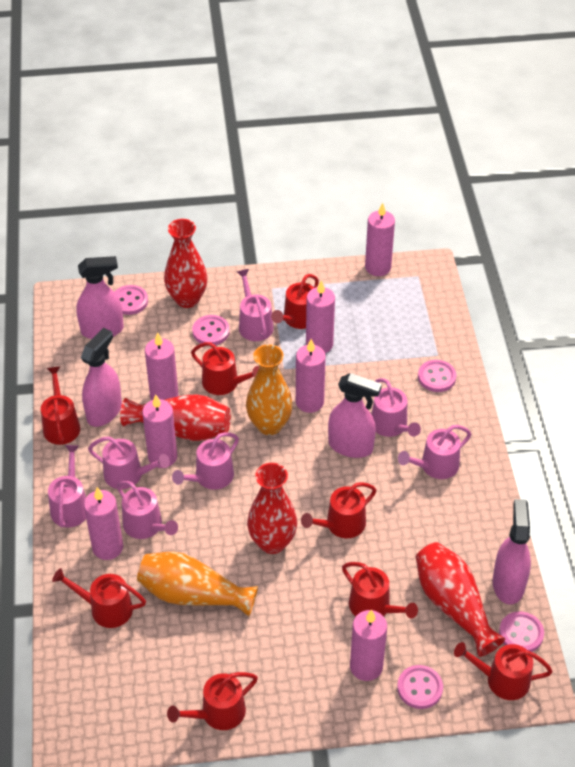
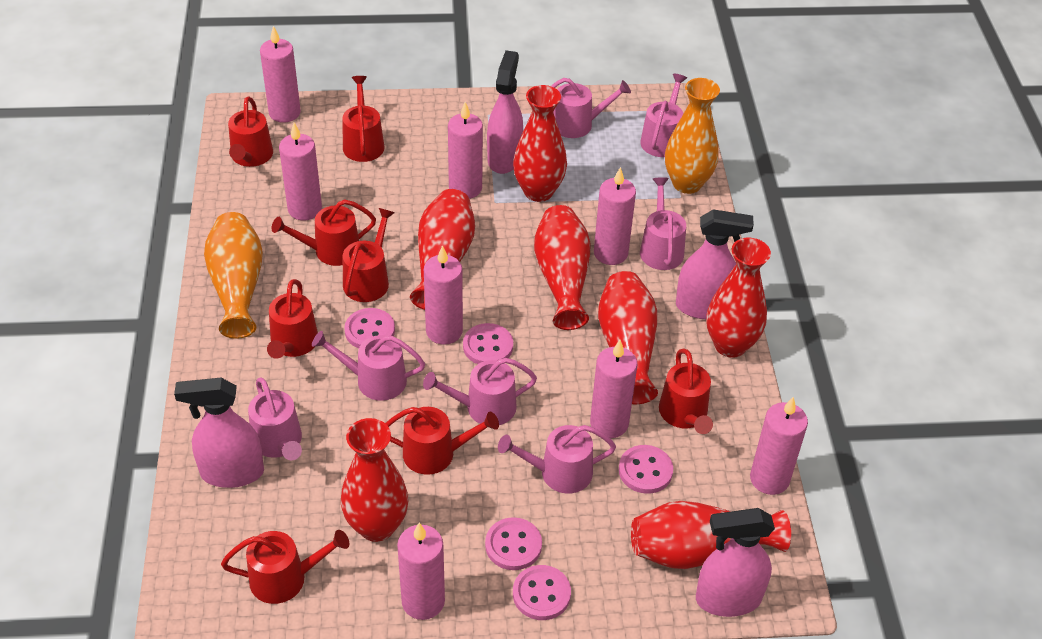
pink candle: 7 -> 8
red vase: 4 -> 7

